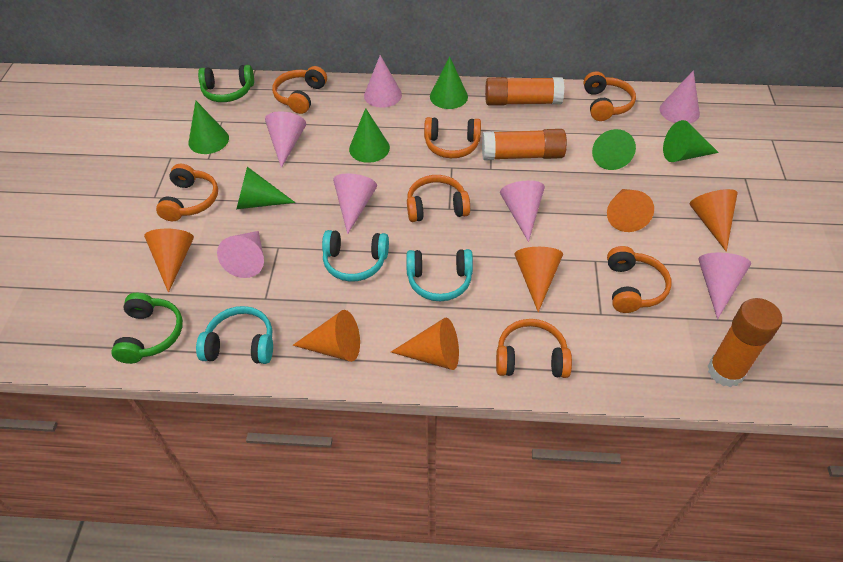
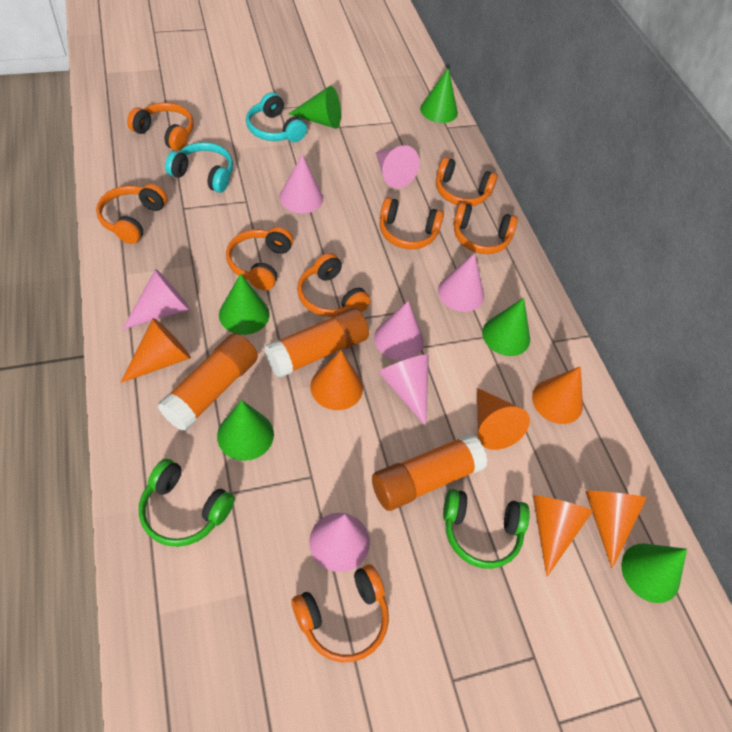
orange headphones: 7 -> 8
turquoise headphones: 3 -> 2

